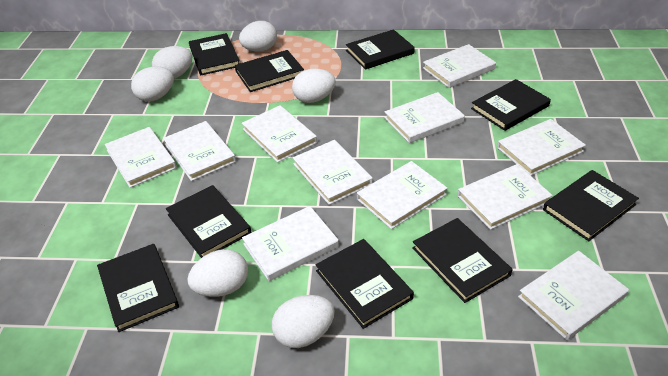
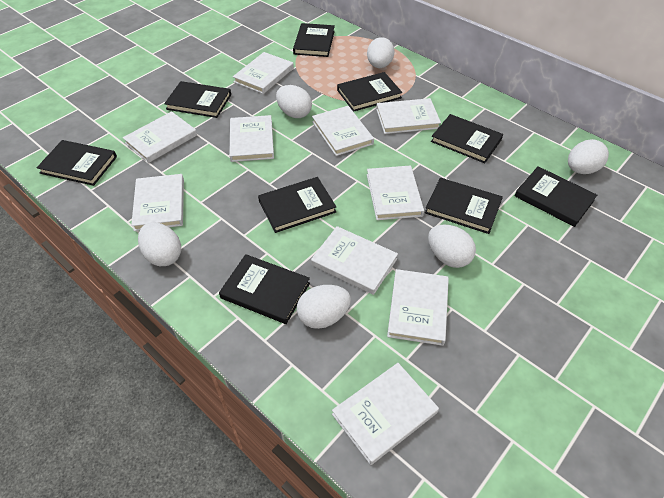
white book: 11 -> 10

